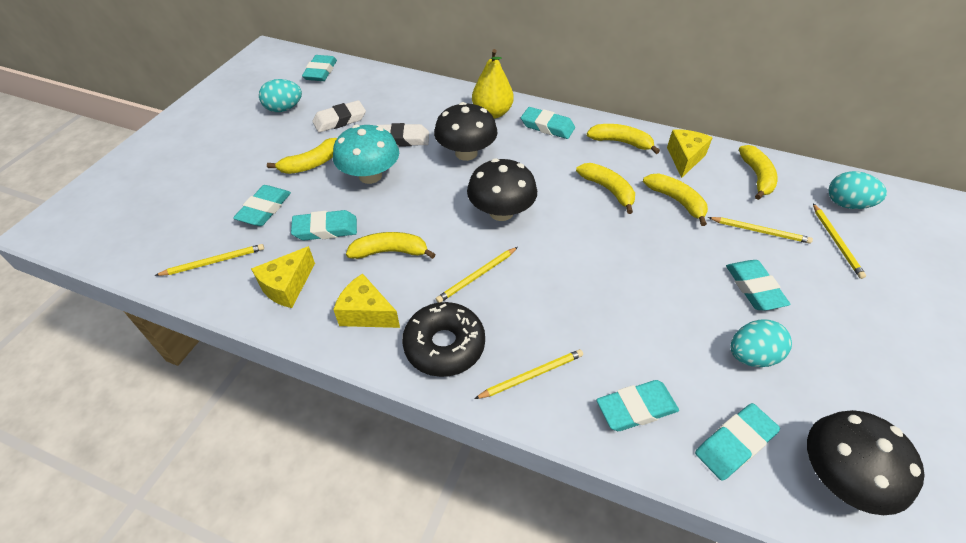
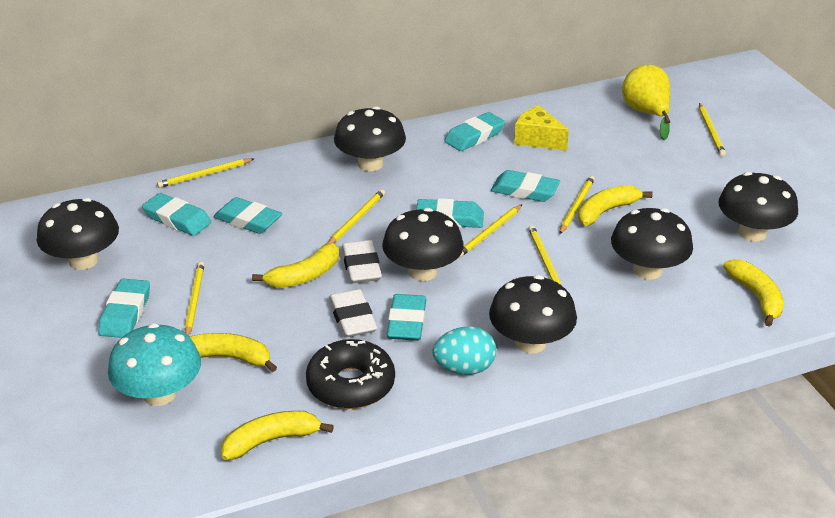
black mushroom: 3 -> 6
turquoise egg: 3 -> 1
yellow banana: 6 -> 5
yellow cheese: 3 -> 1
yellow pencil: 5 -> 7

